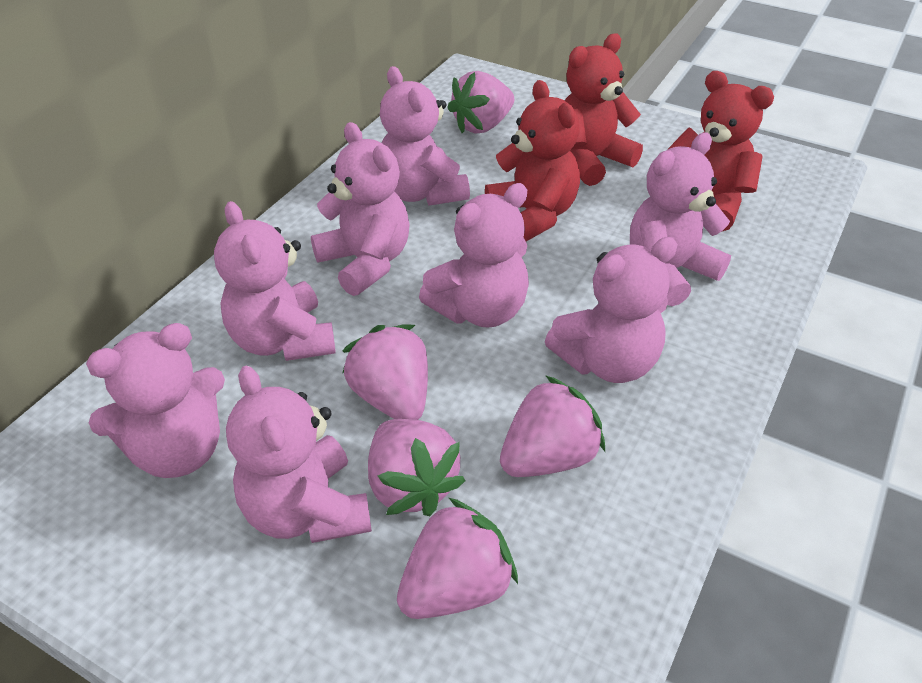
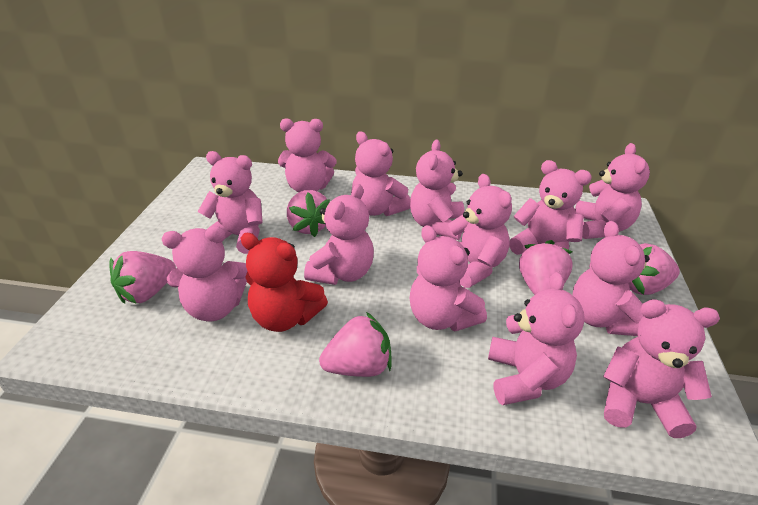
pink teddy bear: 8 -> 13
red teddy bear: 3 -> 1

